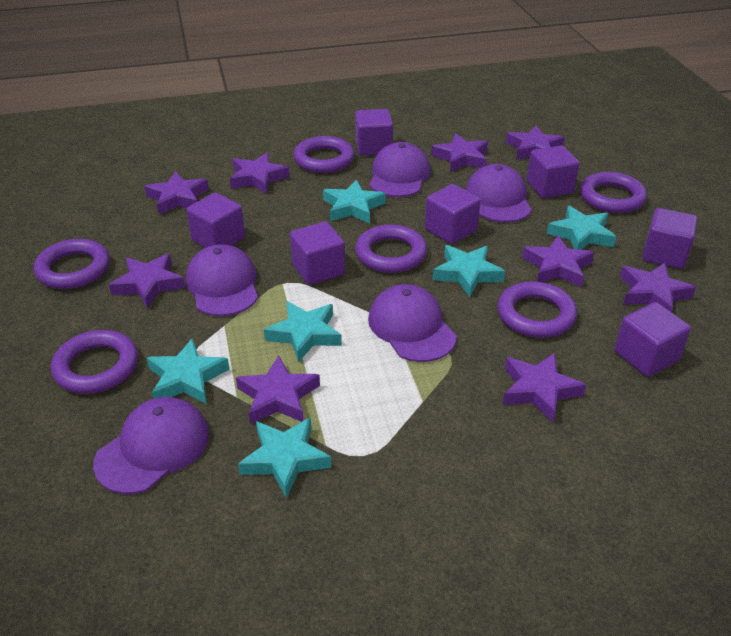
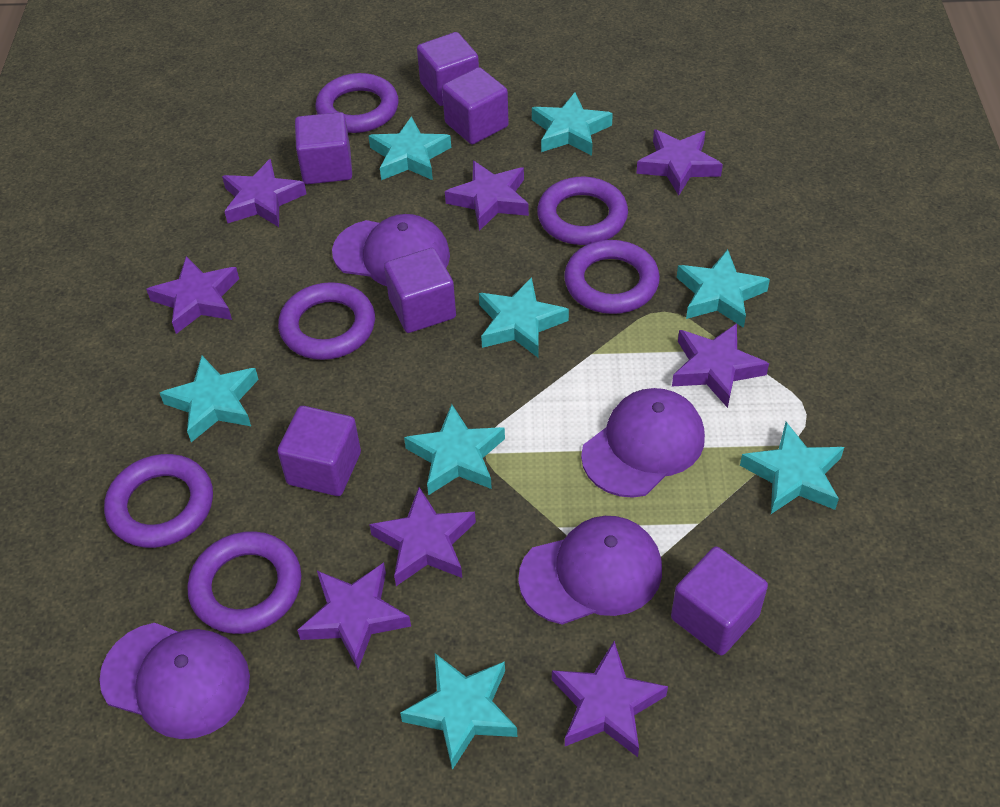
purple cap: 5 -> 4
purple cube: 7 -> 6
purple star: 9 -> 8
turquoise star: 6 -> 8

